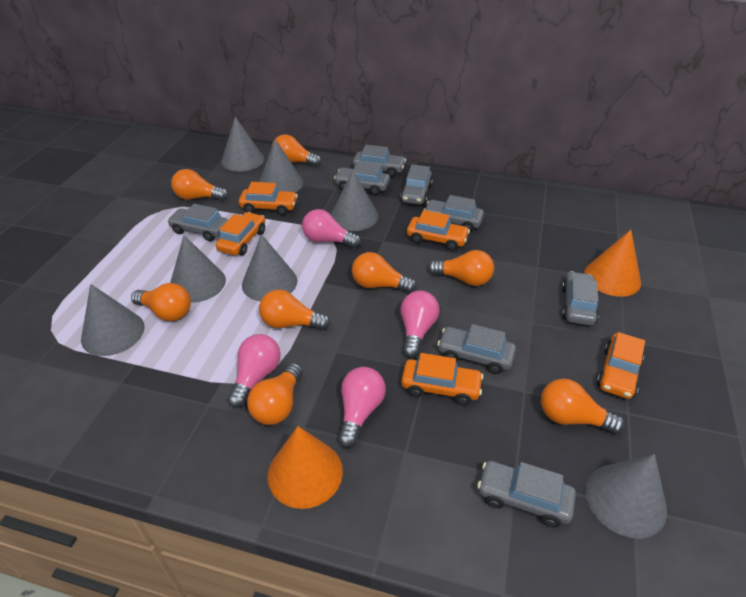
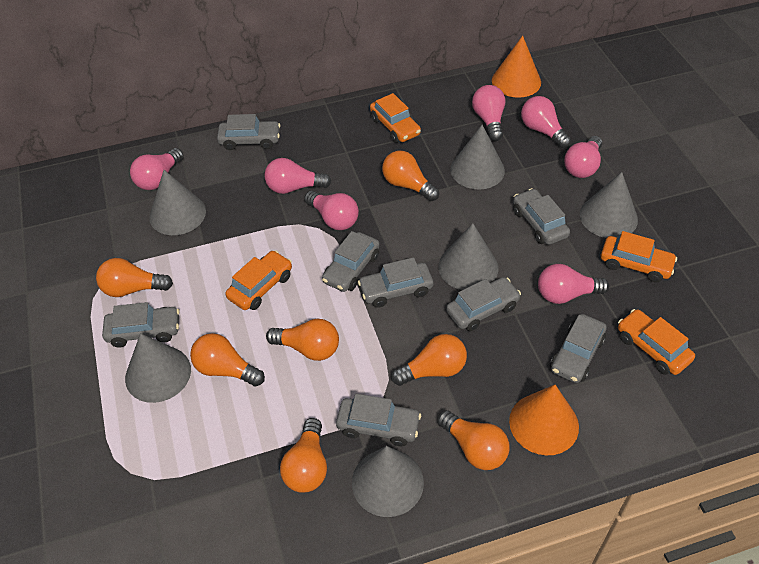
grey cone: 7 -> 6
orange car: 5 -> 4
orange light bulb: 8 -> 7
pink light bulb: 4 -> 7

